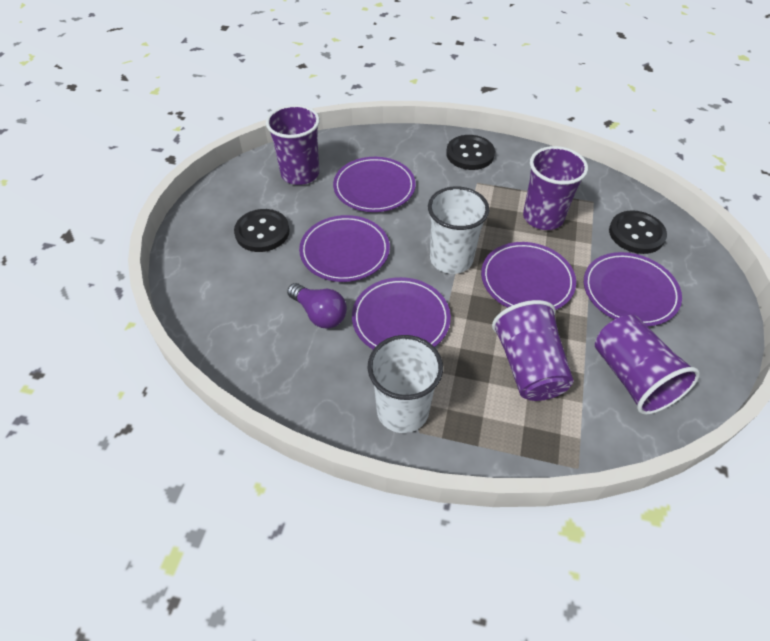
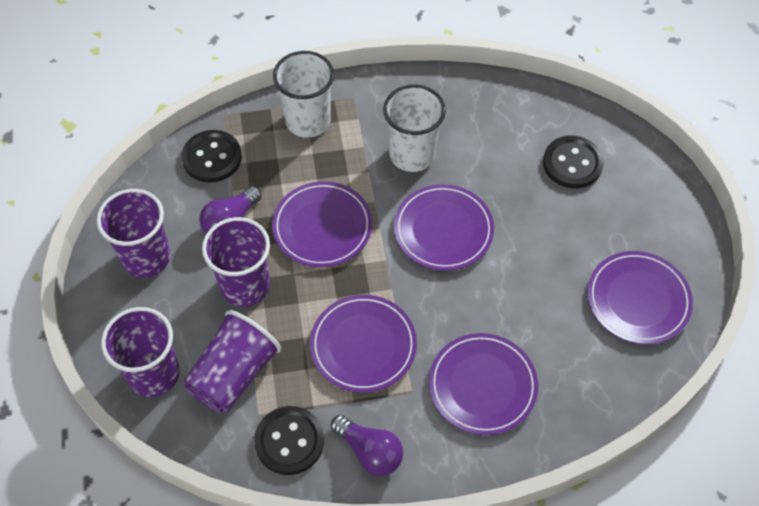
purple light bulb: 1 -> 2

